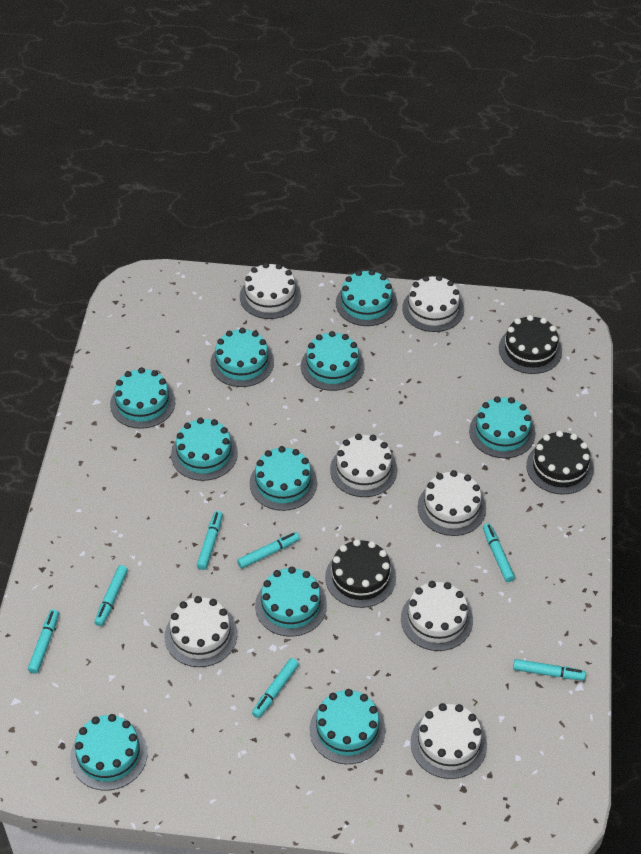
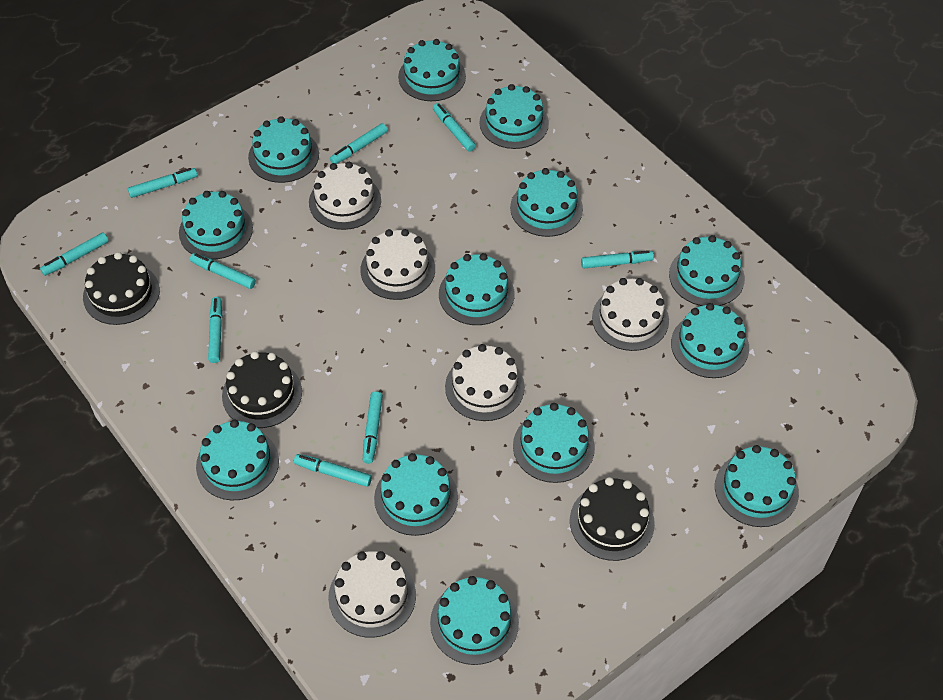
turquoise cake: 10 -> 13
turquoise marker: 7 -> 9
white cake: 7 -> 5

